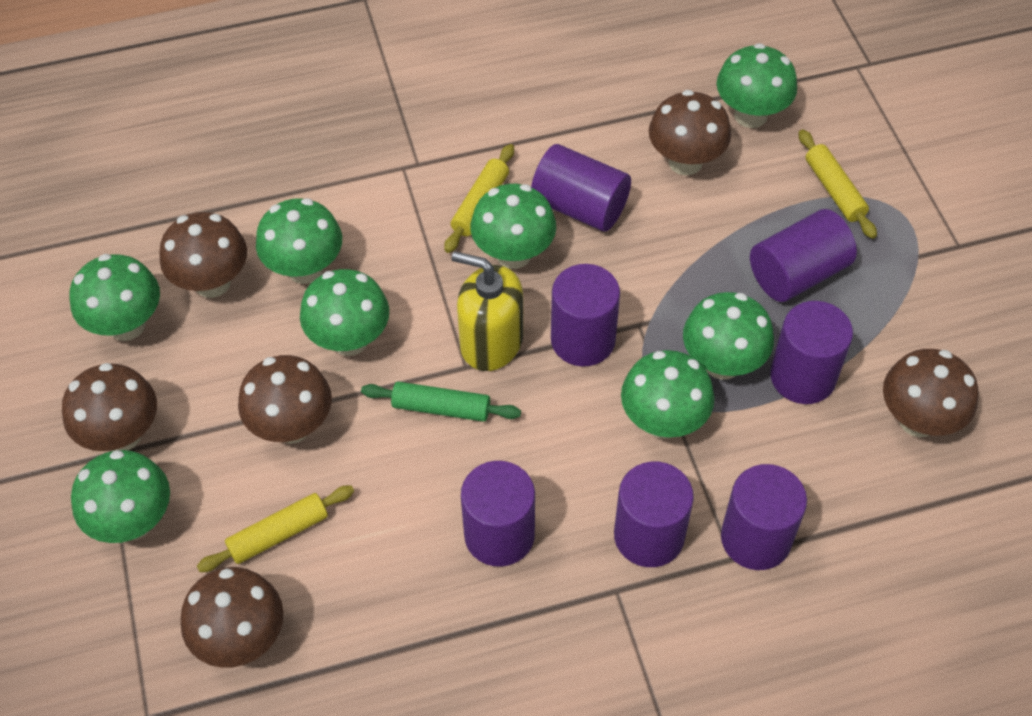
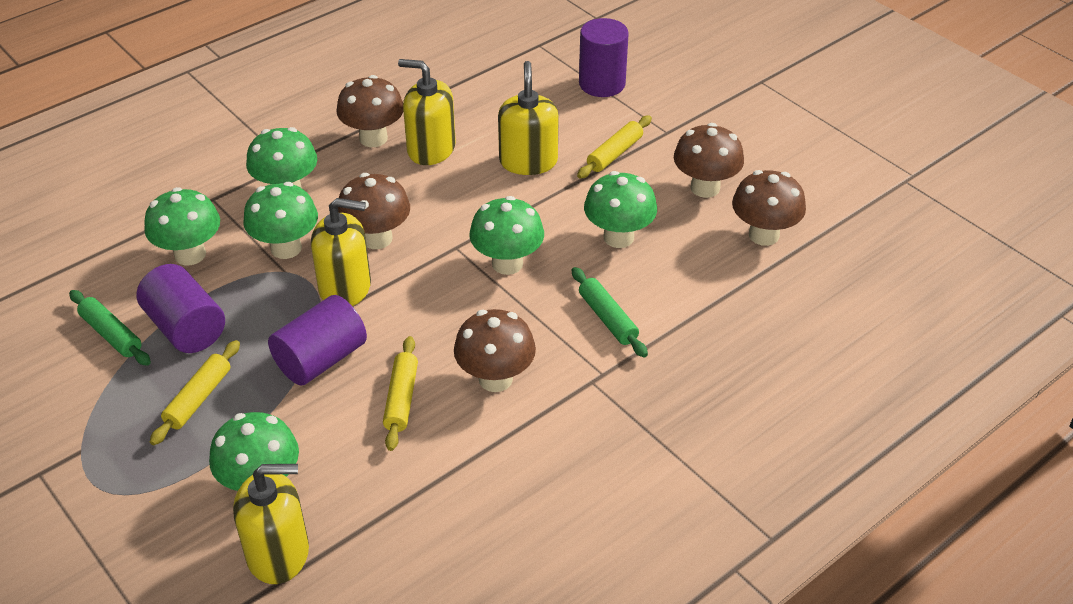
brown mushroom: 6 -> 5
green mushroom: 8 -> 6
green rolling pin: 1 -> 2
purple cylinder: 7 -> 3
yellow soap dispenser: 1 -> 4

